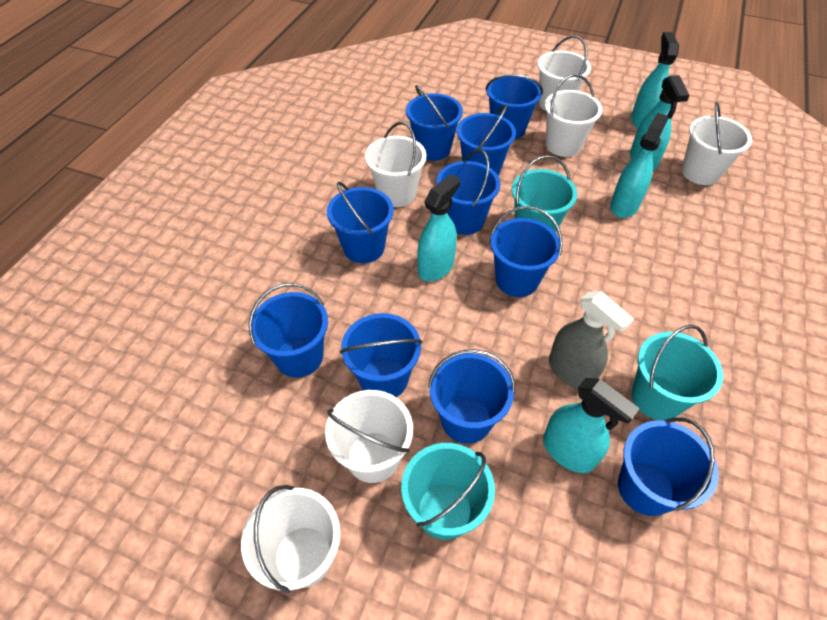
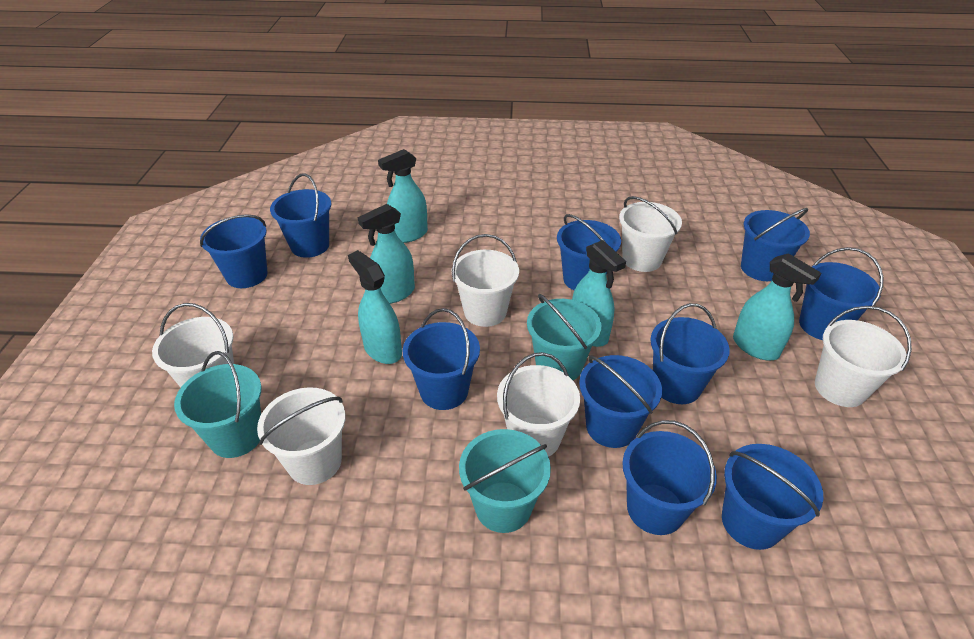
grey spray bottle: 1 -> 0

